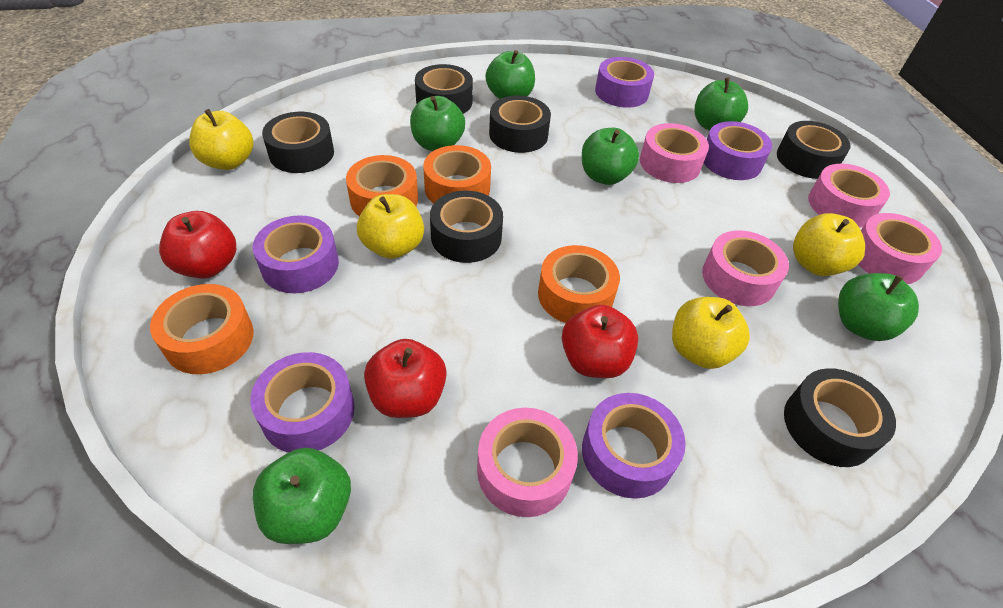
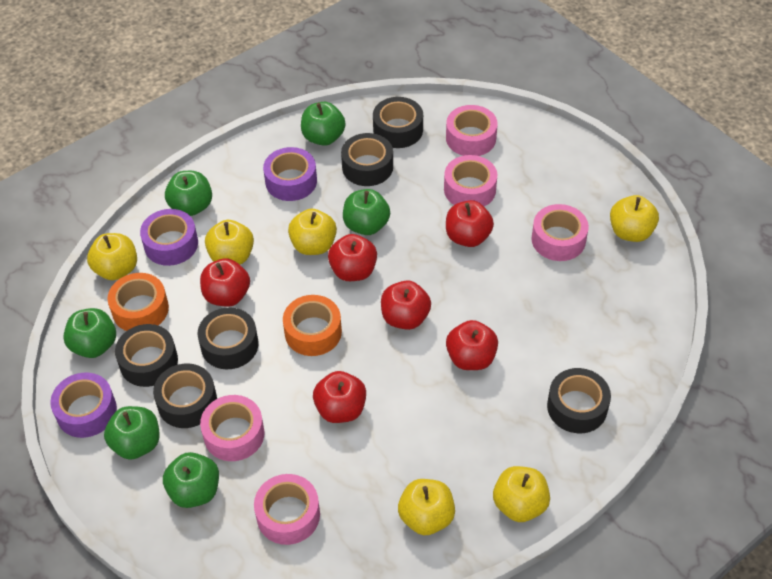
orange tape: 4 -> 2
purple tape: 5 -> 3
red apple: 3 -> 6
yellow apple: 4 -> 6

